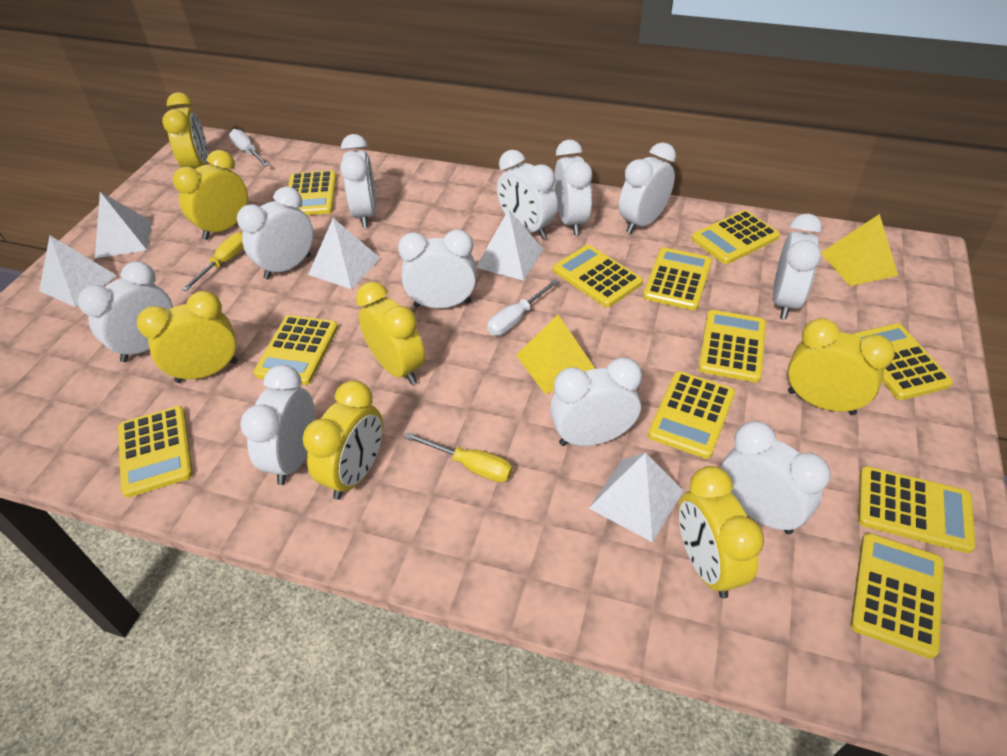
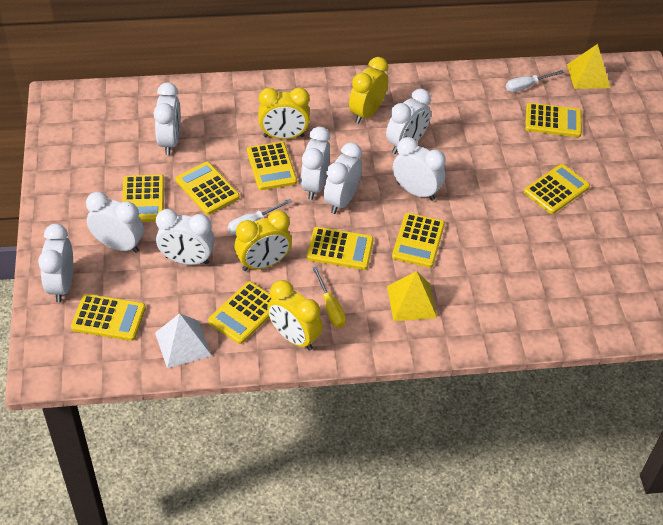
white clock: 11 -> 8
white pyramid: 5 -> 1
yellow calculator: 11 -> 9
yellow clock: 7 -> 4
yellow screwdriver: 2 -> 1

